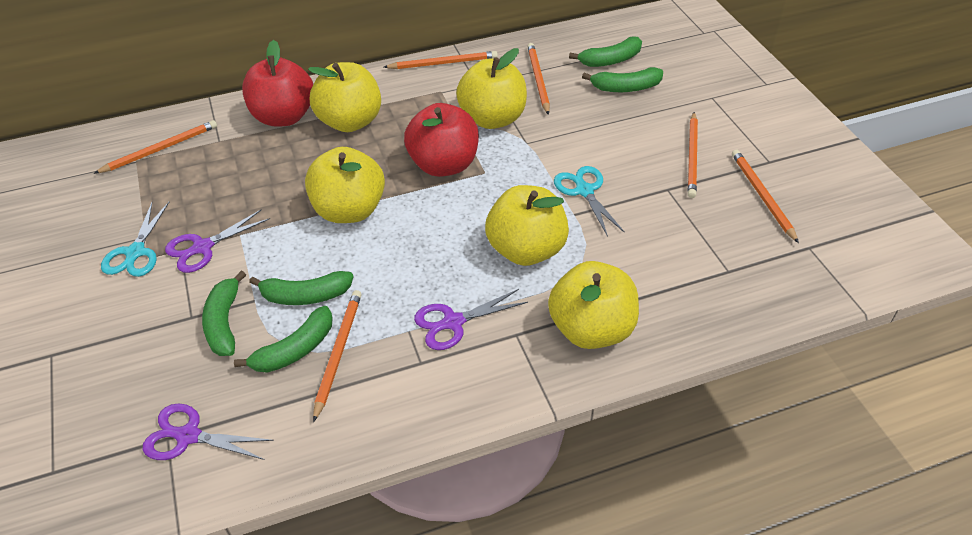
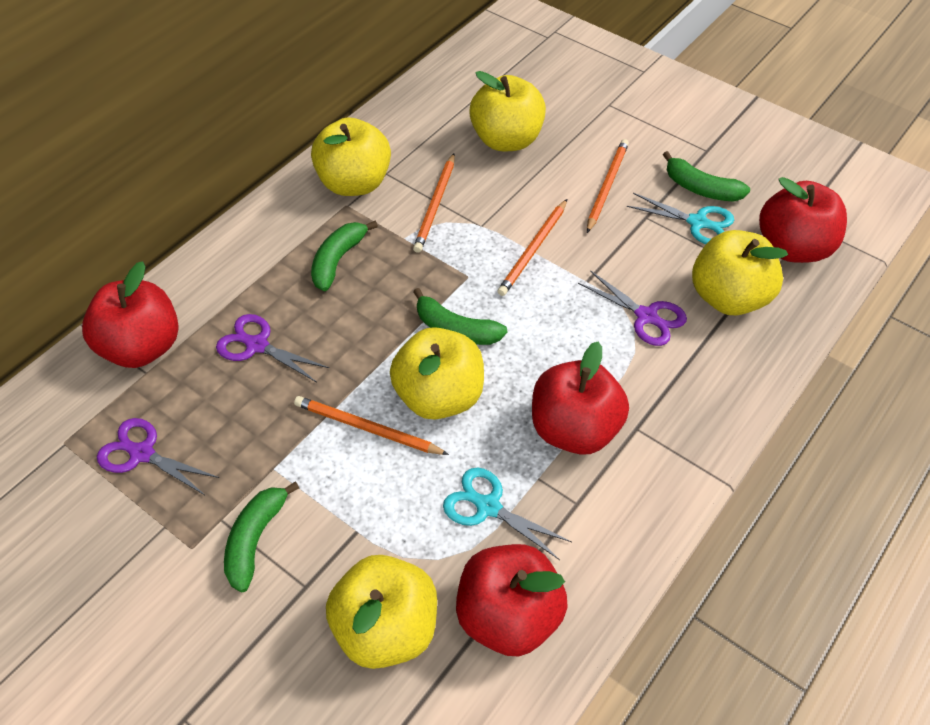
green banana: 5 -> 4
orange pencil: 6 -> 4
red apple: 2 -> 4

